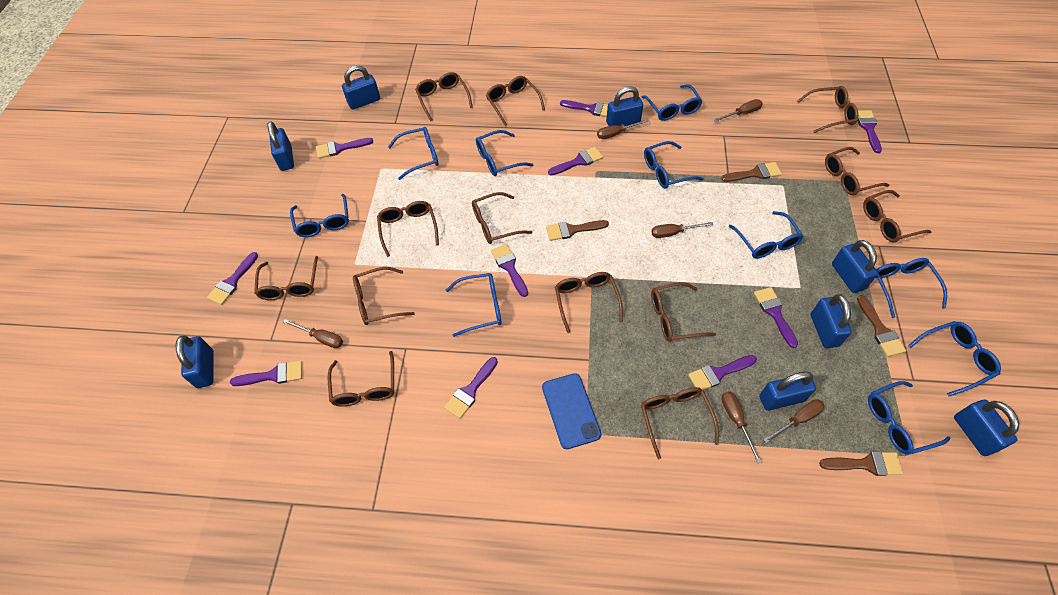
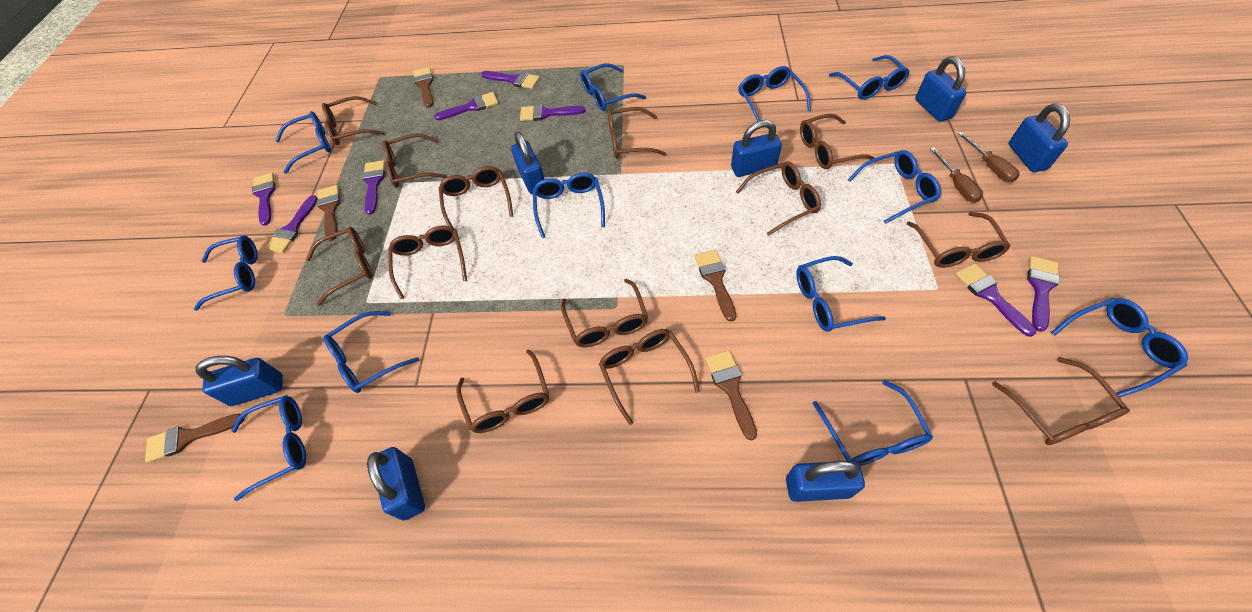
blue glasses: 10 -> 12
blue padlock: 8 -> 7
blue phone: 1 -> 0
brown brush: 4 -> 5
brown screwdriver: 6 -> 2
purple brush: 10 -> 8

